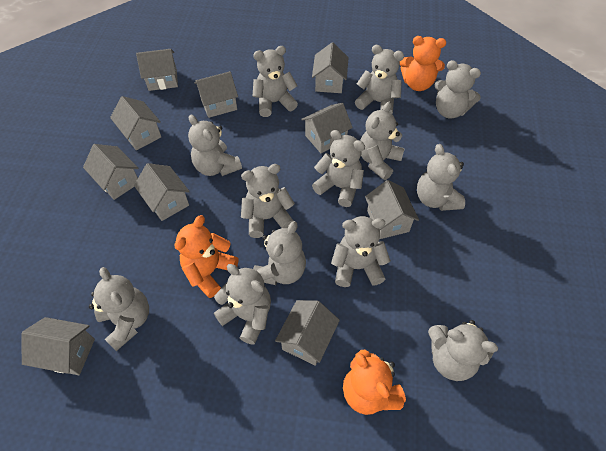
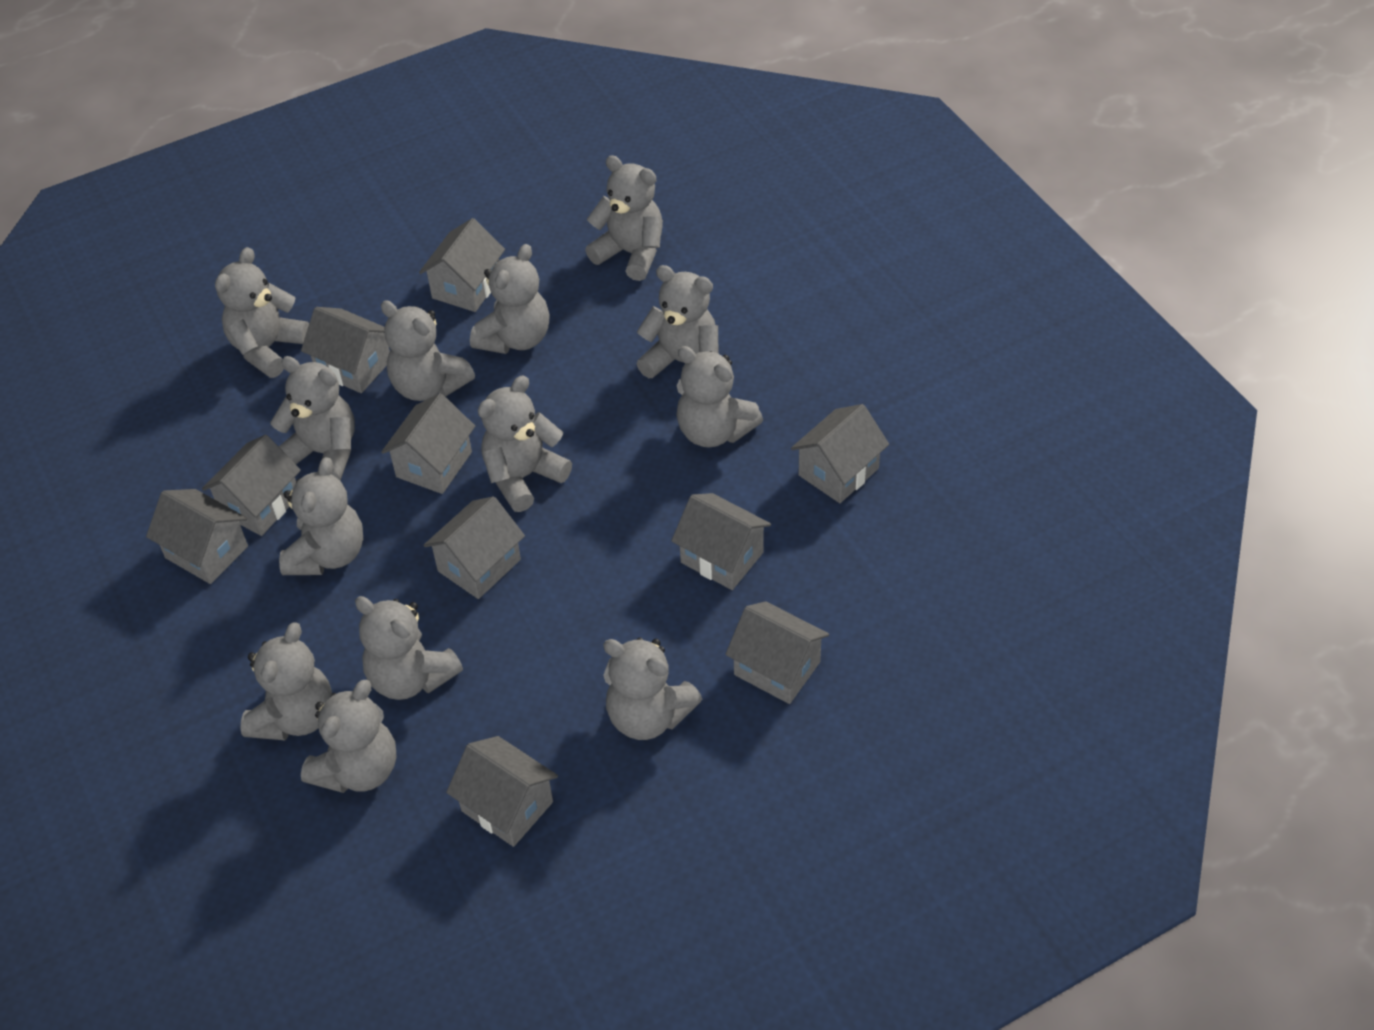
orange teddy bear: 3 -> 0

